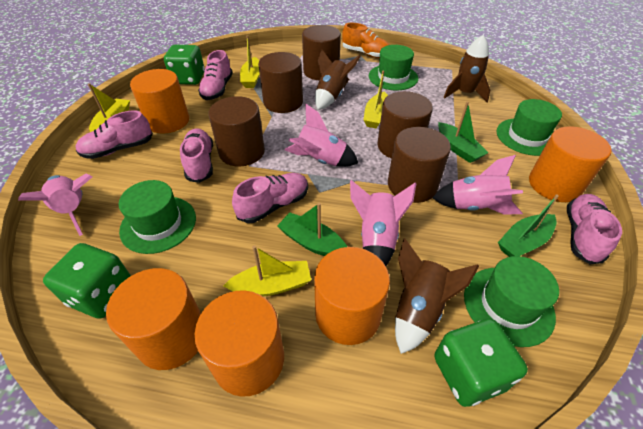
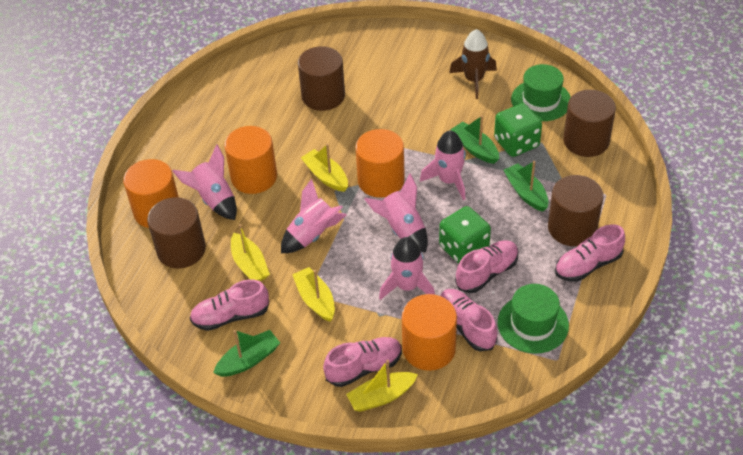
brown cylinder: 5 -> 4
brown rocket: 3 -> 1
green dice: 3 -> 2
green hat: 4 -> 2
orange cylinder: 5 -> 4
orange shoe: 1 -> 0
pink rocket: 4 -> 5

